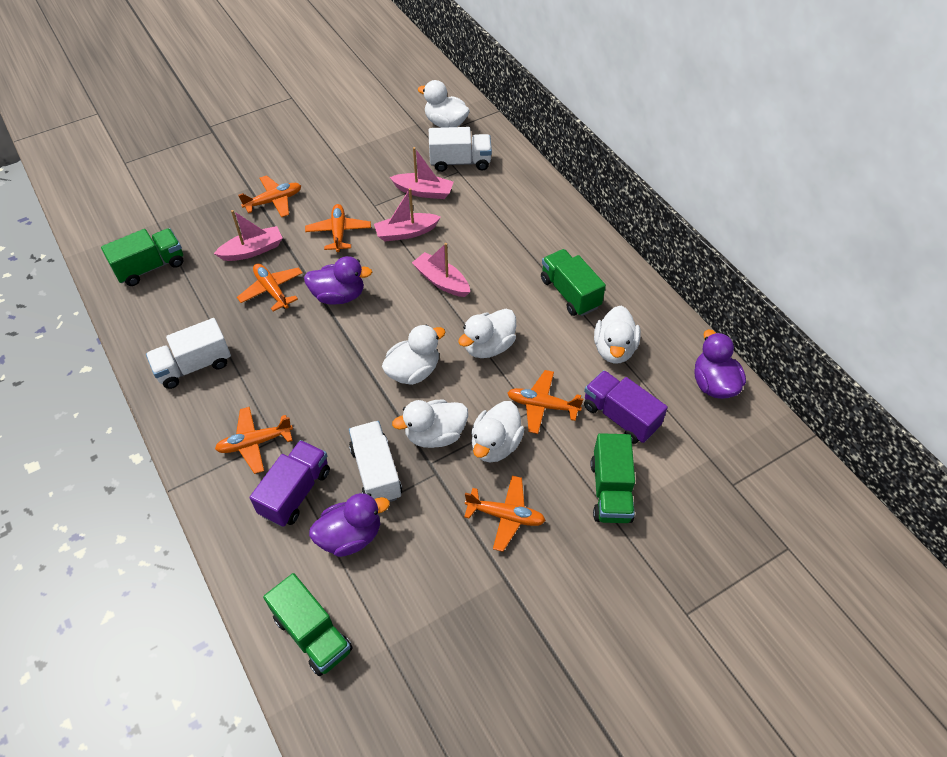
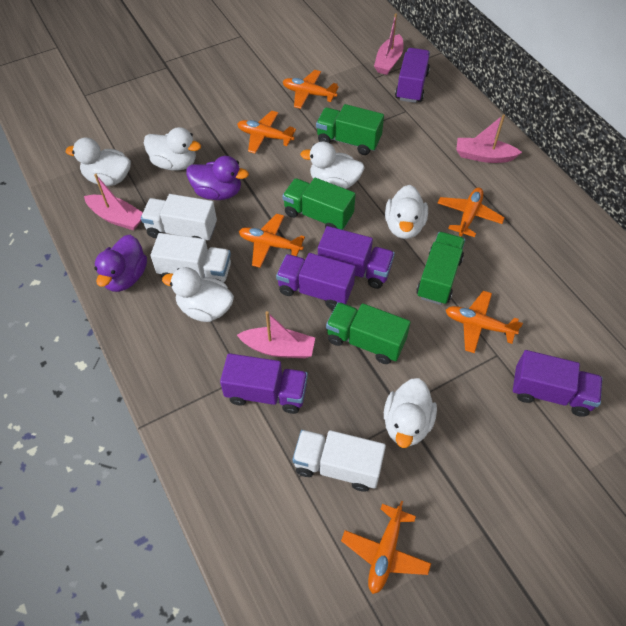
purple duck: 3 -> 2
purple truck: 2 -> 5

